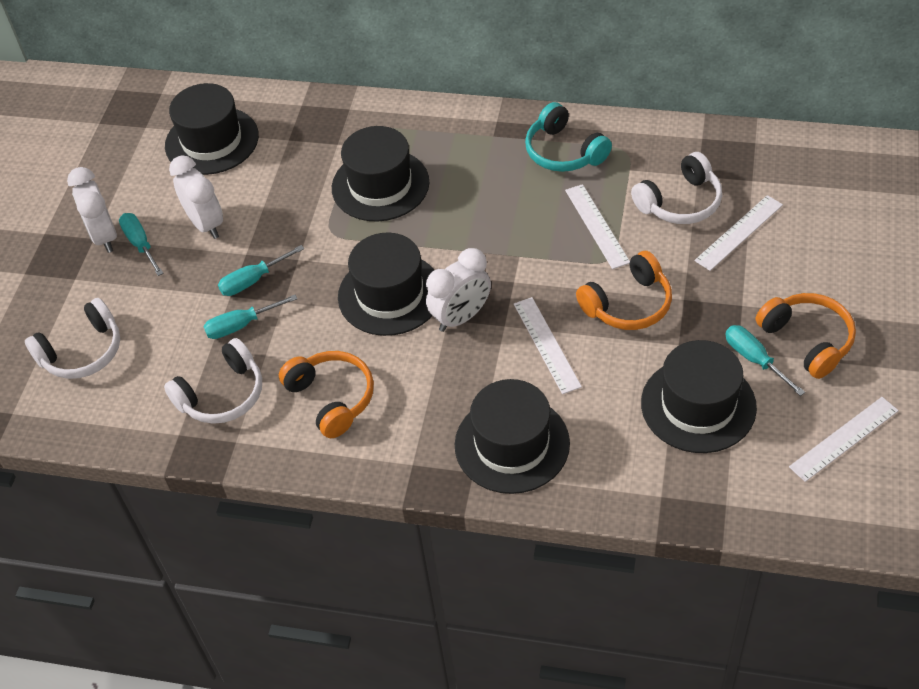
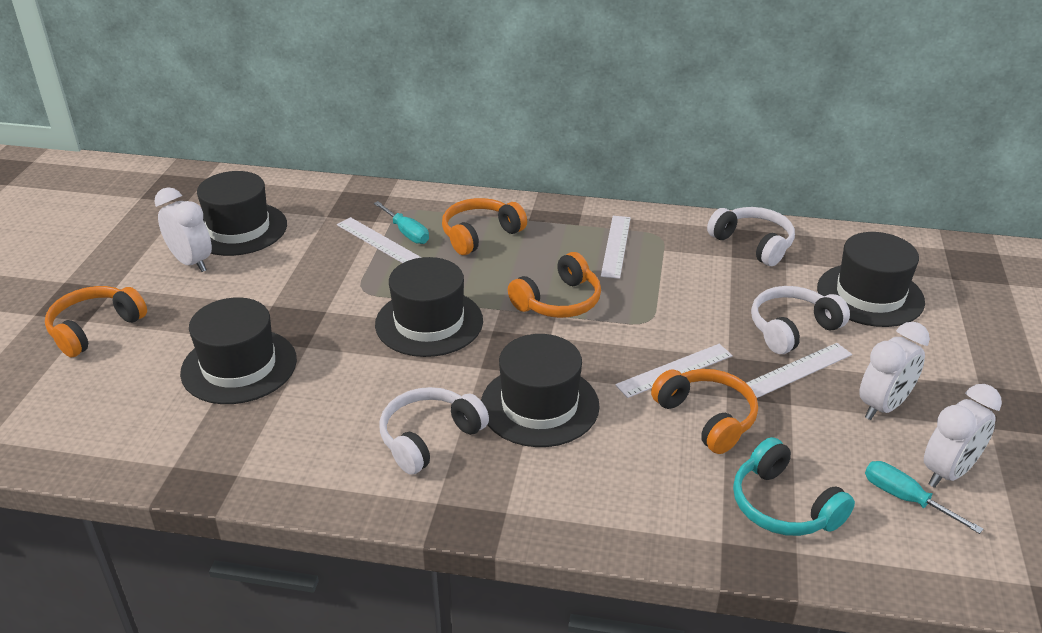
orange headphones: 3 -> 4
turquoise screwdriver: 4 -> 2

